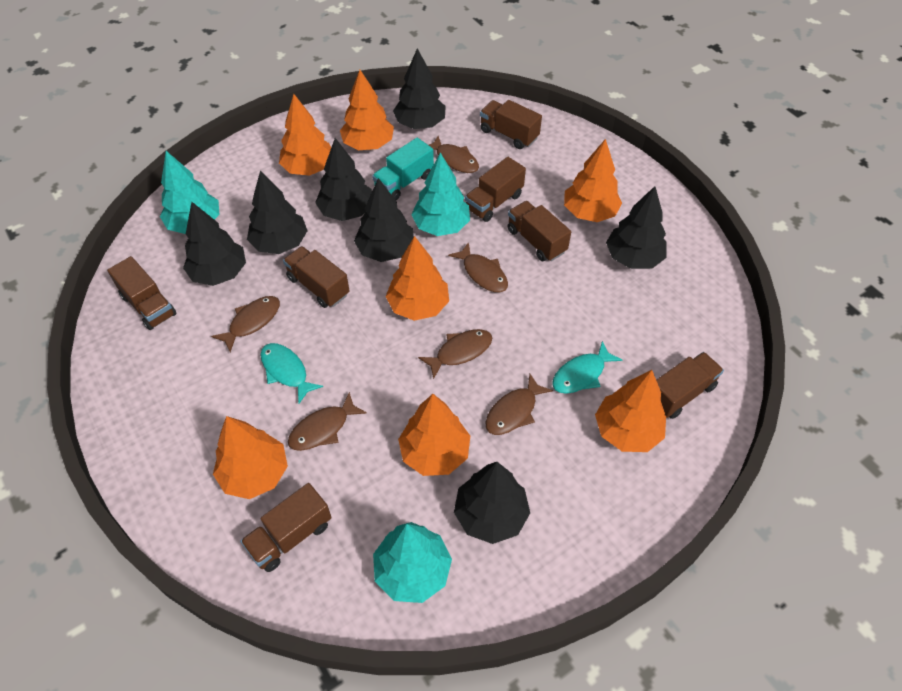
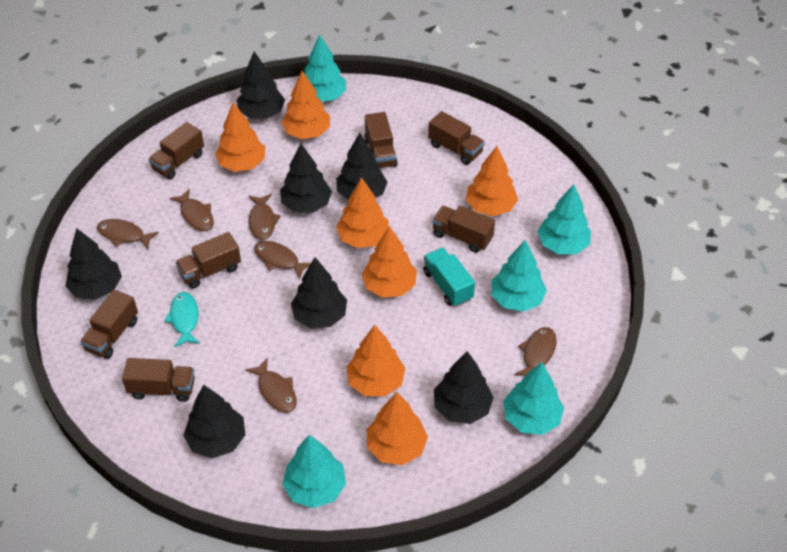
turquoise fish: 2 -> 1
turquoise tree: 3 -> 5

